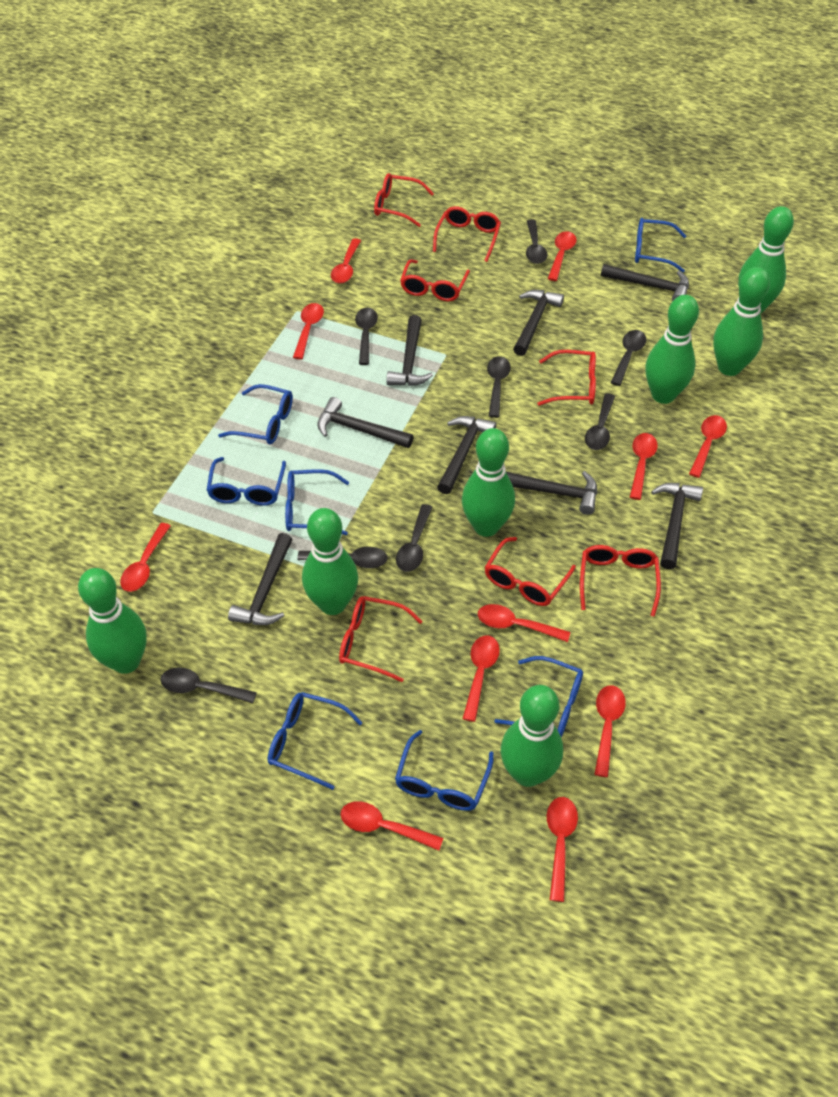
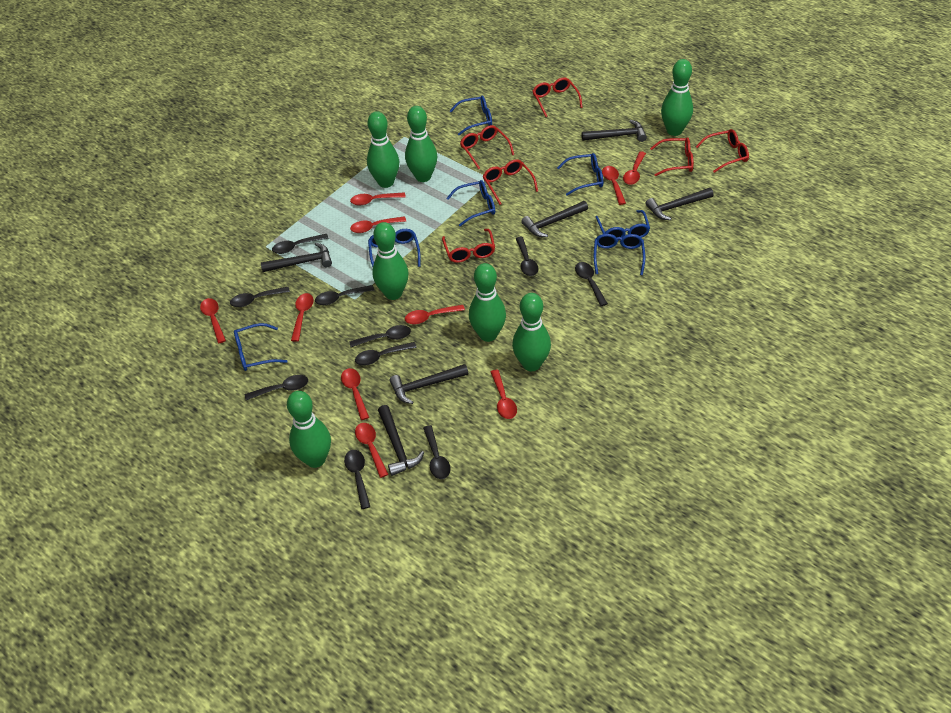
black hammer: 8 -> 6
black spoon: 8 -> 10
red glasses: 7 -> 6
red spoon: 11 -> 10

